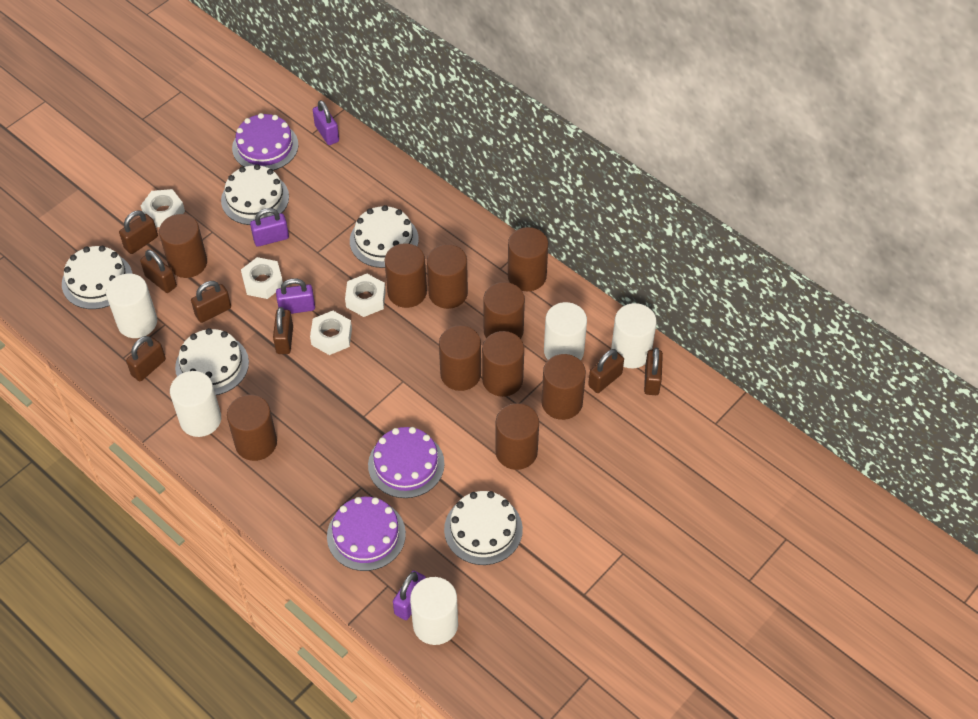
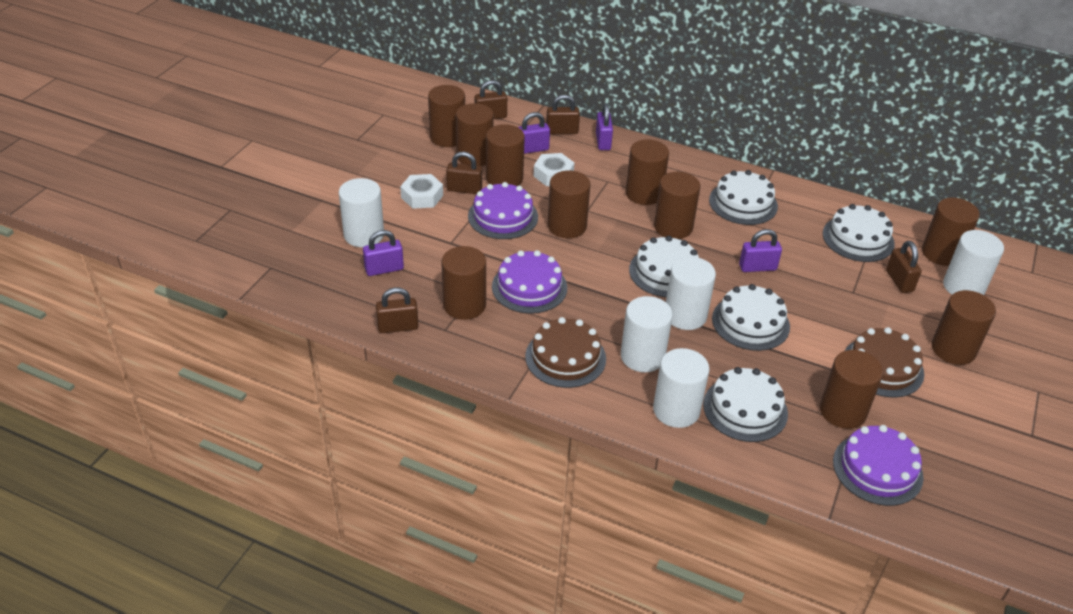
brown cake: 0 -> 2
brown padlock: 7 -> 5
white nut: 4 -> 2

